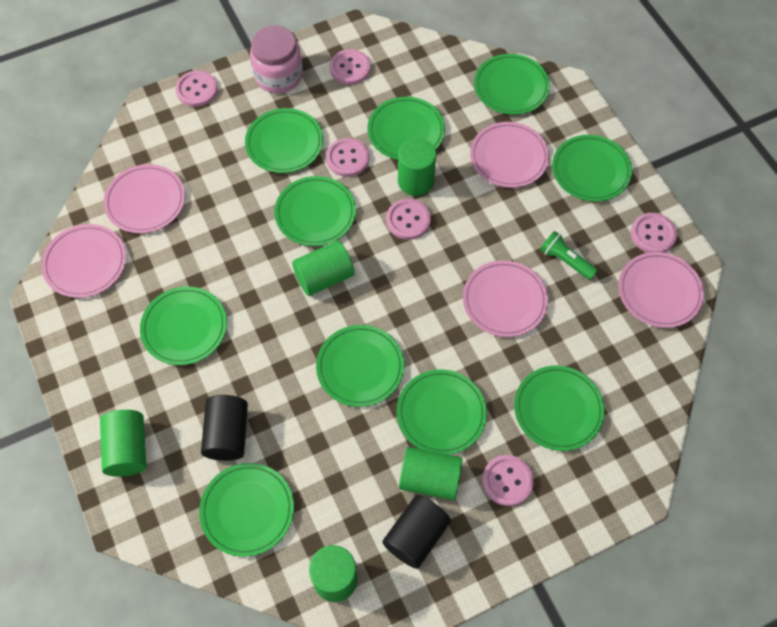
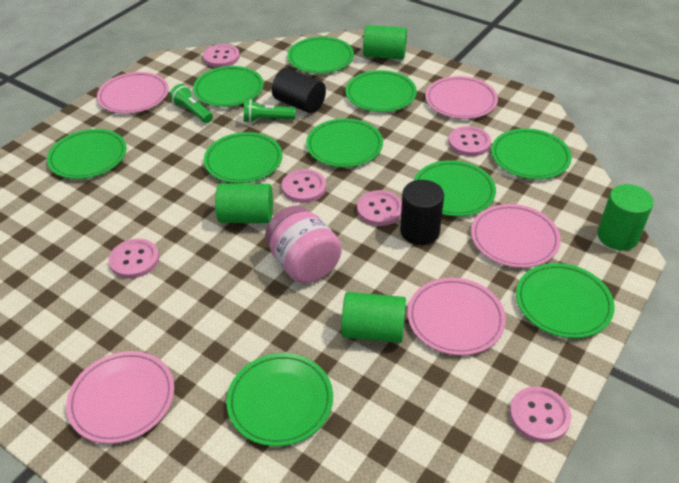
green cylinder: 5 -> 4
green flashlight: 1 -> 2

